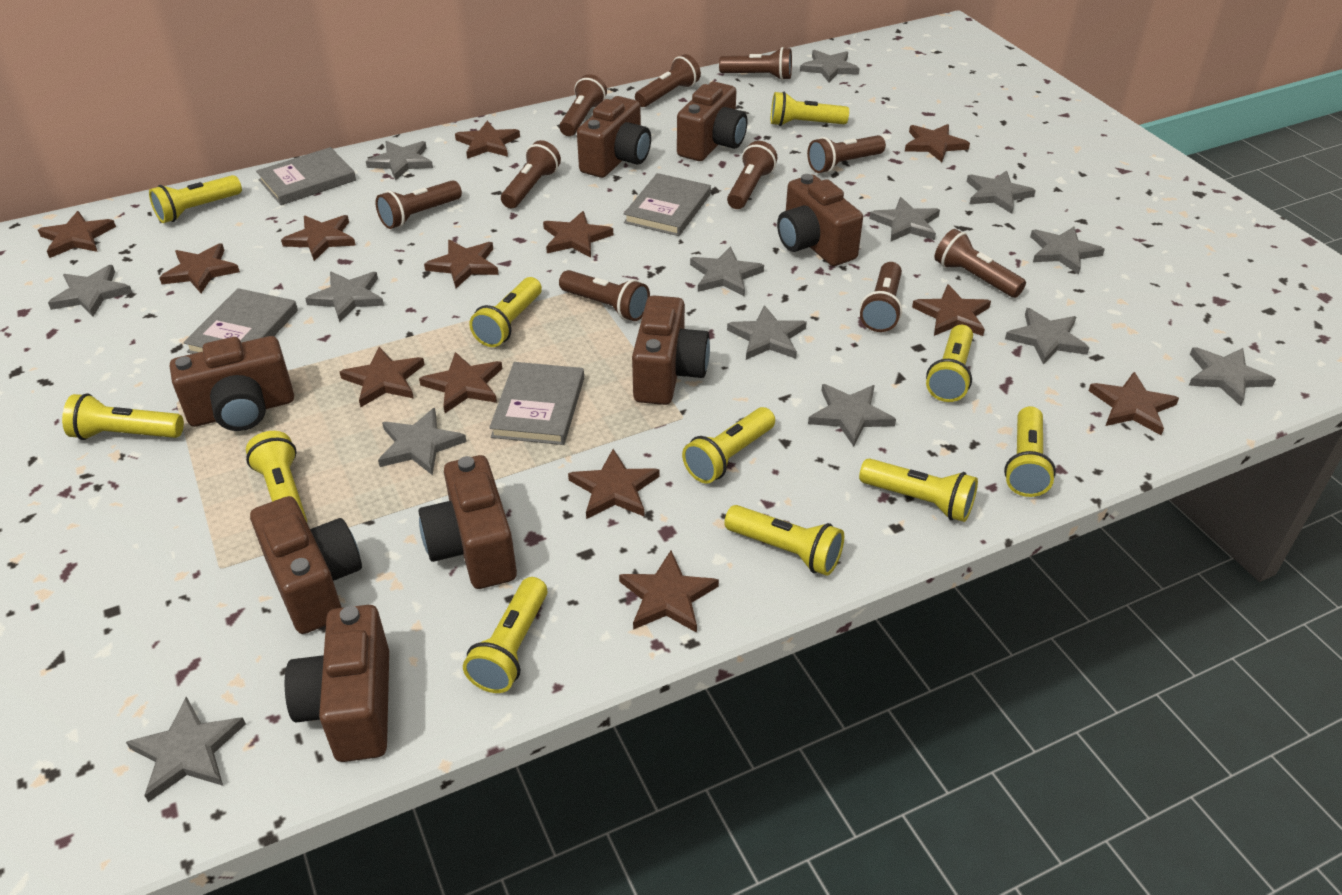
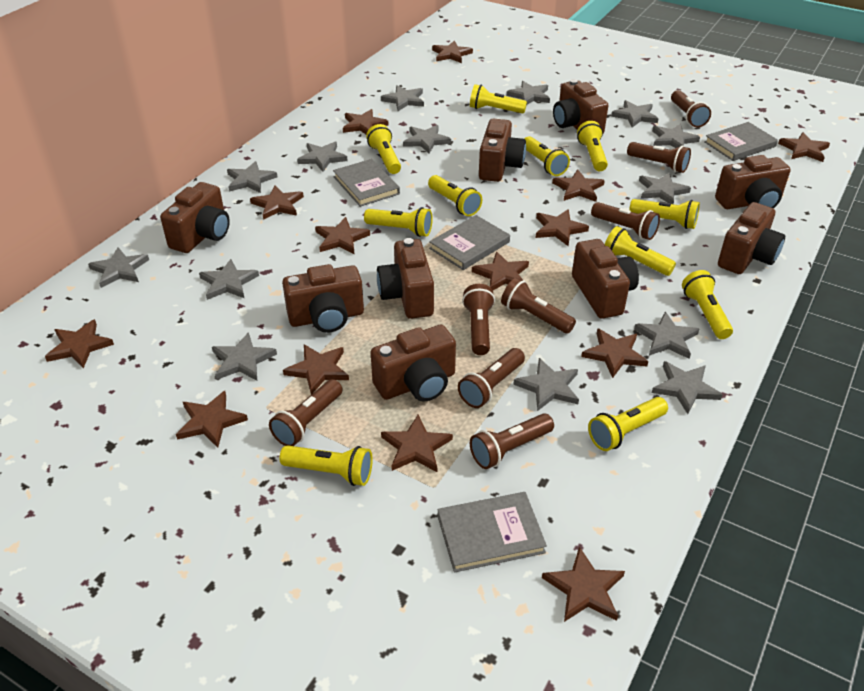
brown camera: 8 -> 9
brown flashlight: 10 -> 8
brown star: 13 -> 14

